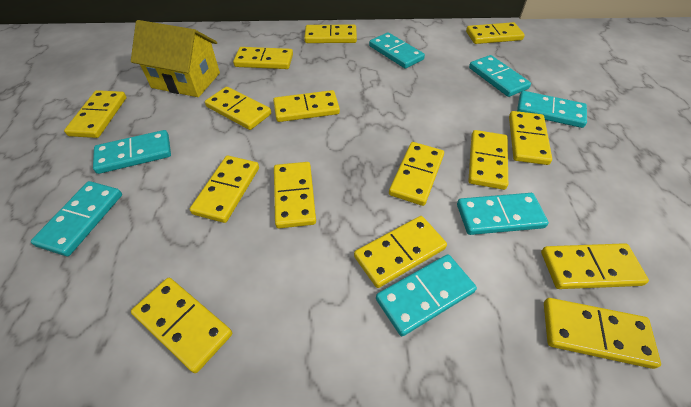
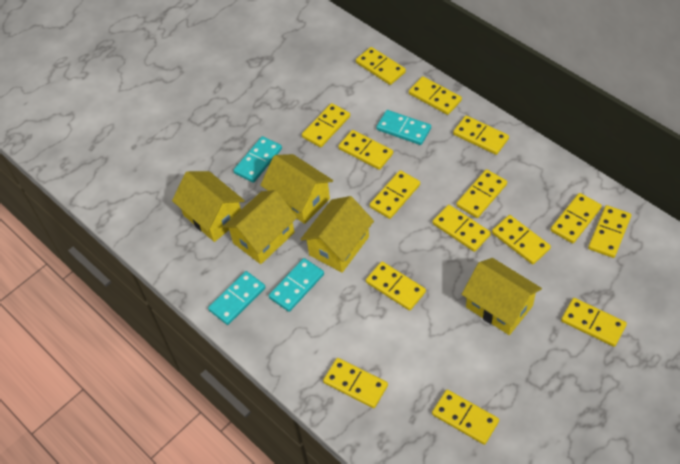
turquoise domino: 7 -> 4
yellow house: 1 -> 5

